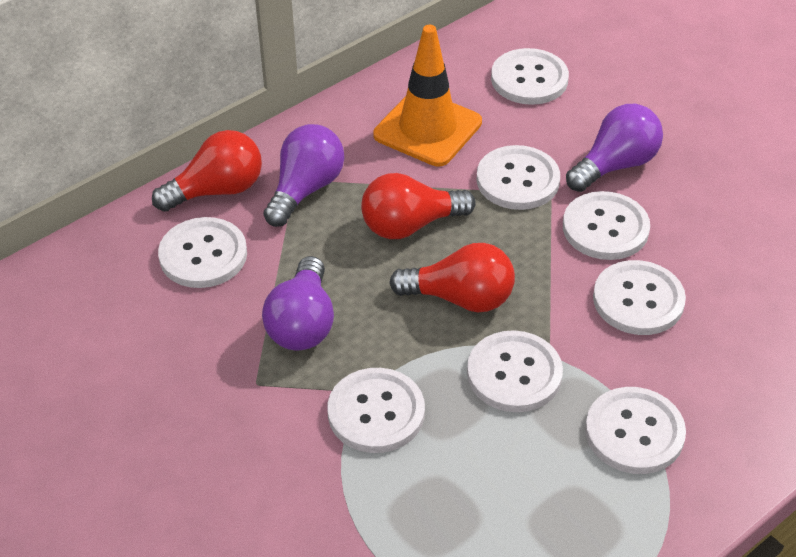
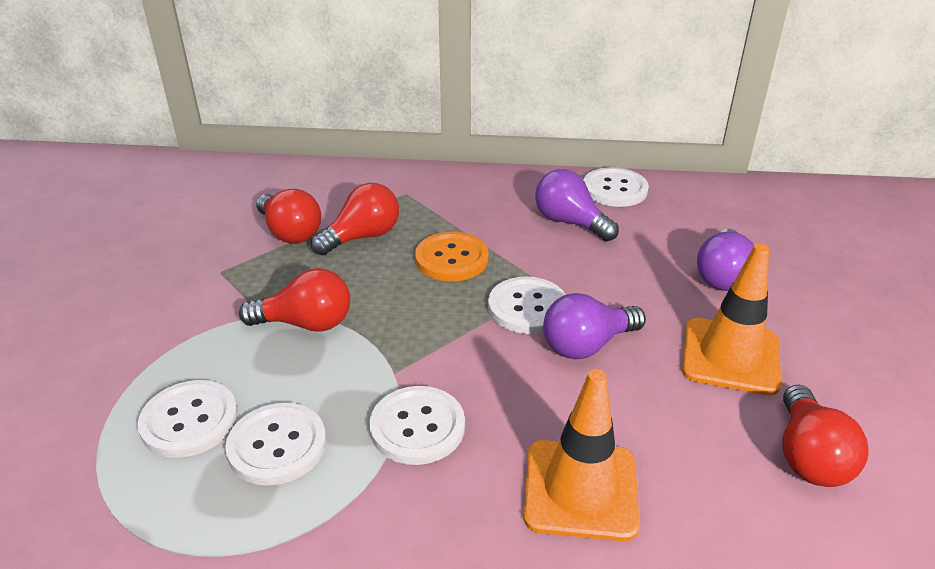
orange button: 0 -> 1
orange traffic cone: 1 -> 2
red light bulb: 3 -> 4
white button: 8 -> 5

